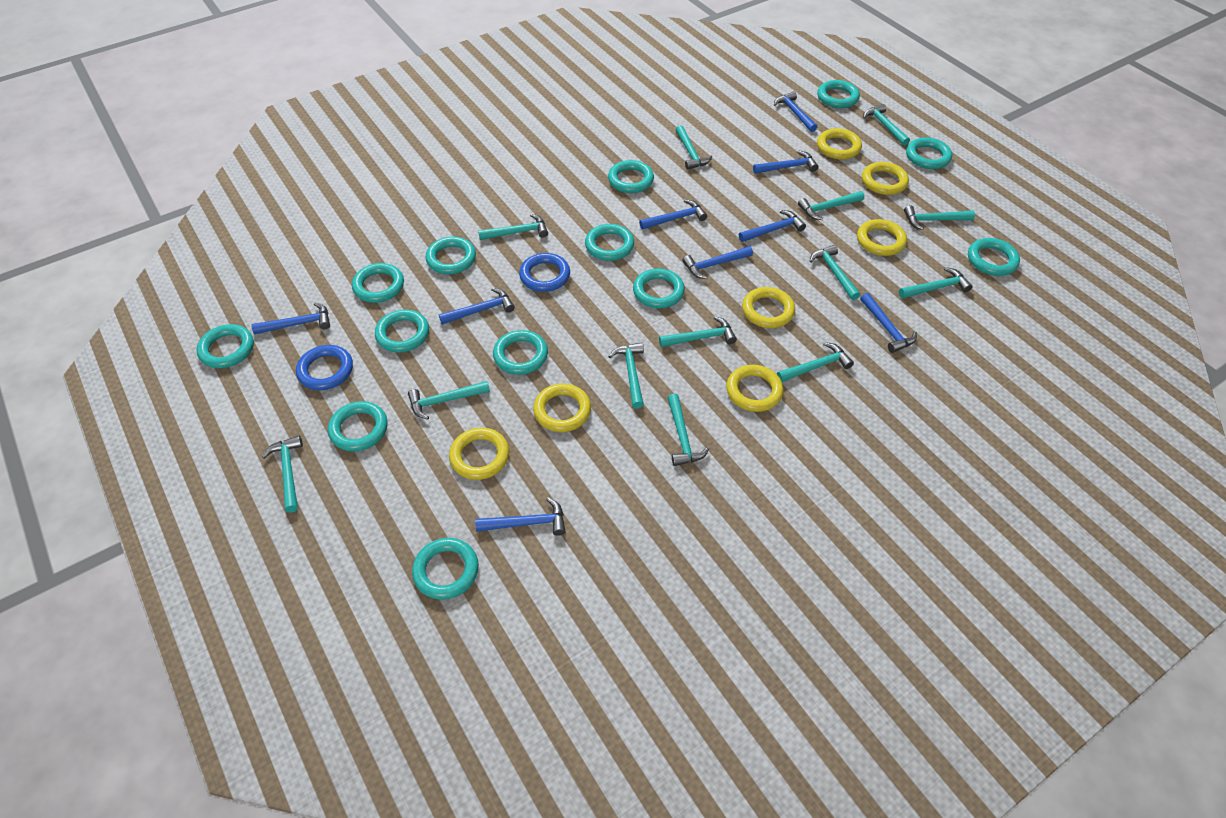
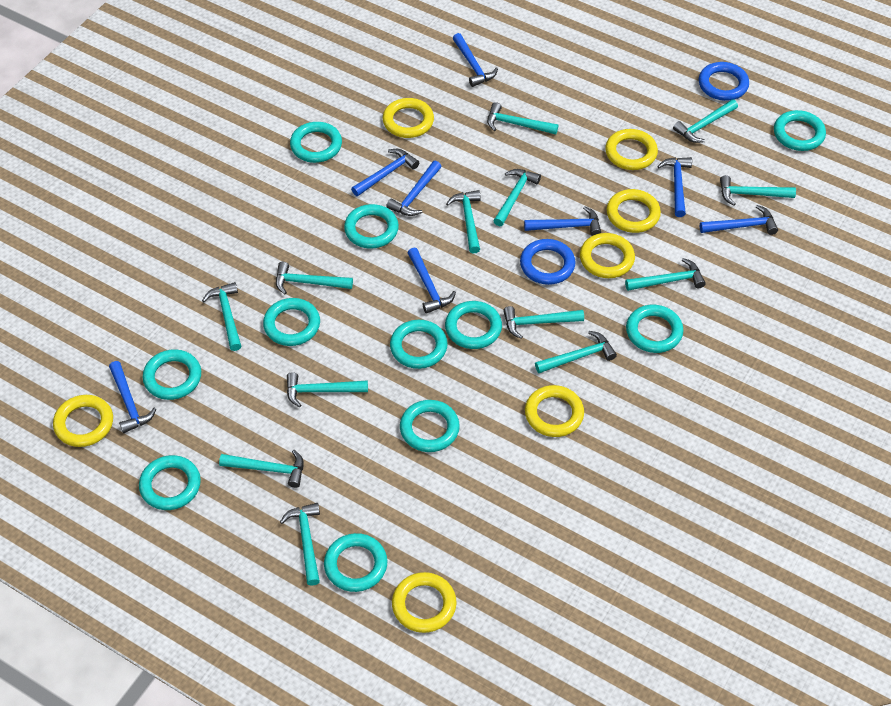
blue hammer: 9 -> 8
turquoise ring: 13 -> 11

